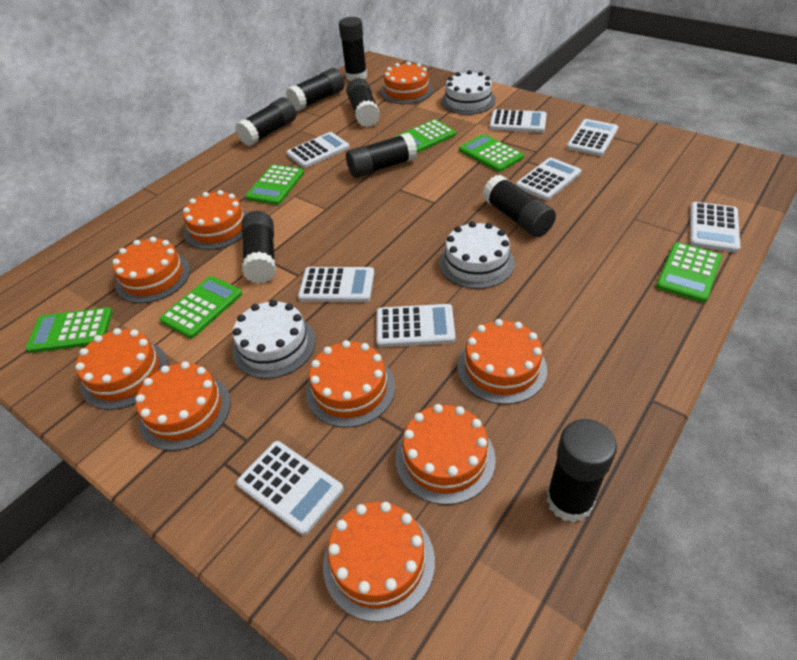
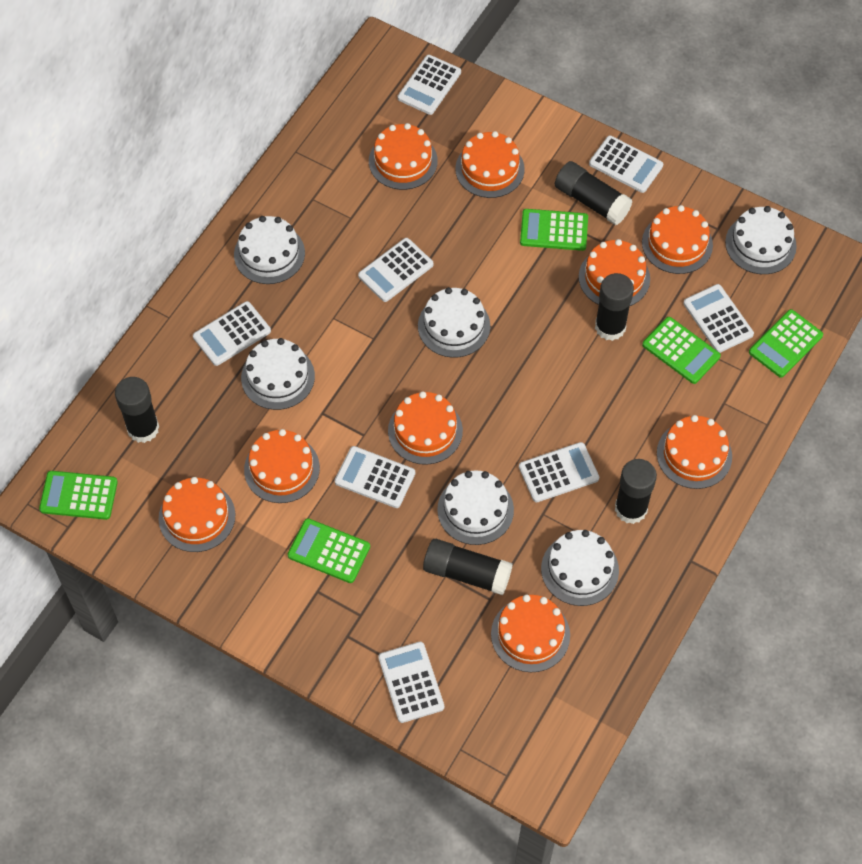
black glue stick: 8 -> 5
green calculator: 6 -> 5
white cake: 3 -> 6

